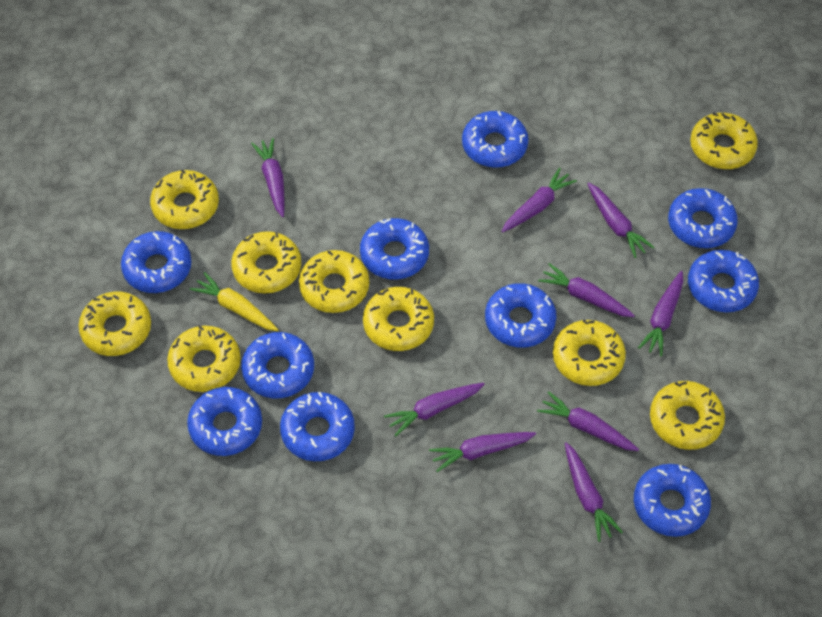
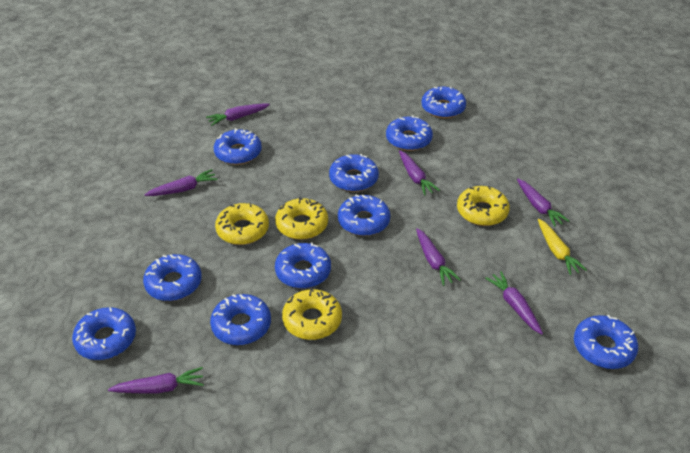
purple carrot: 9 -> 7
yellow donut: 9 -> 4

